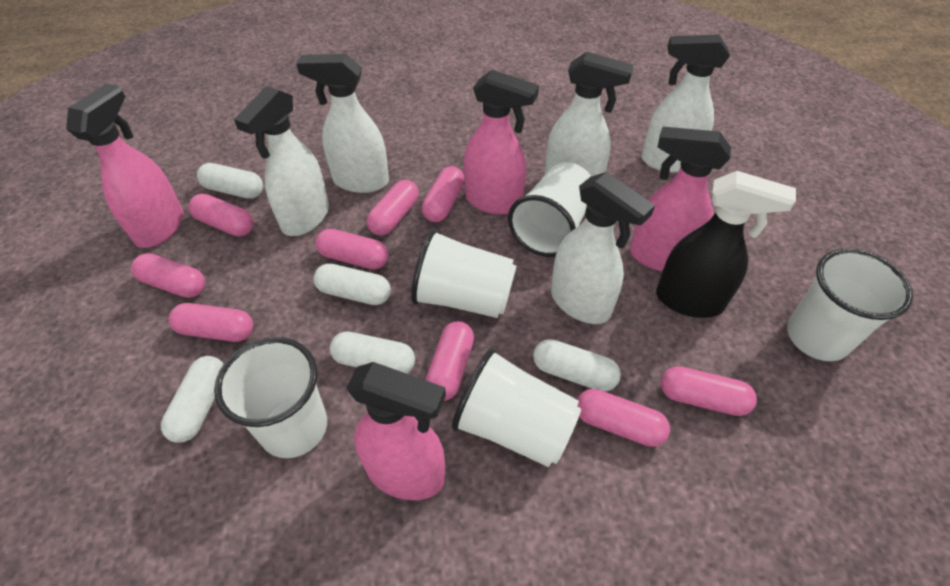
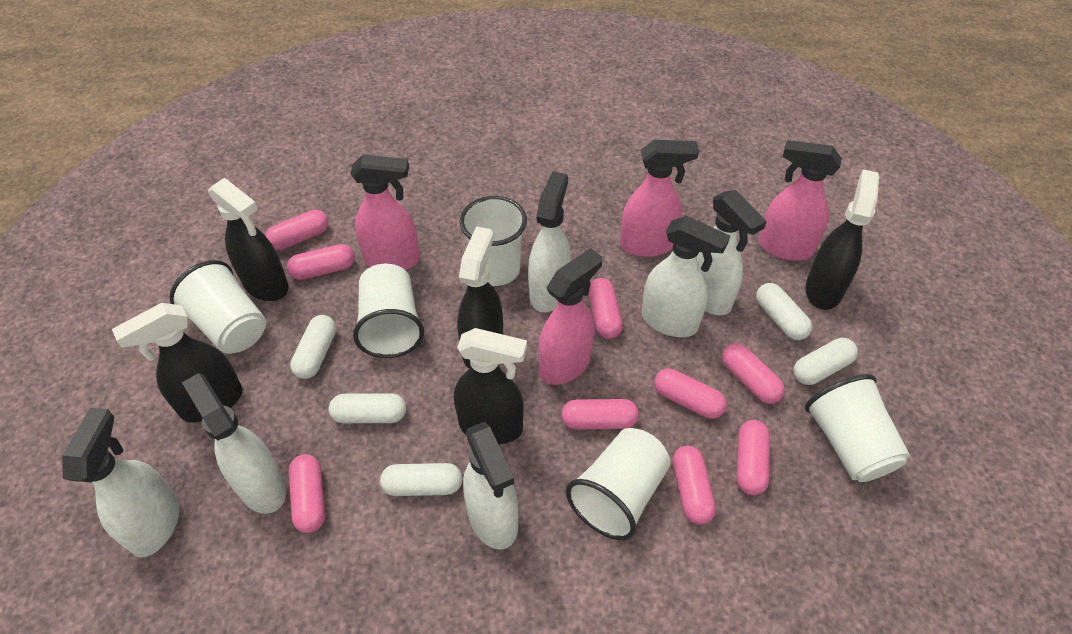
black spray bottle: 1 -> 5
white spray bottle: 5 -> 6

